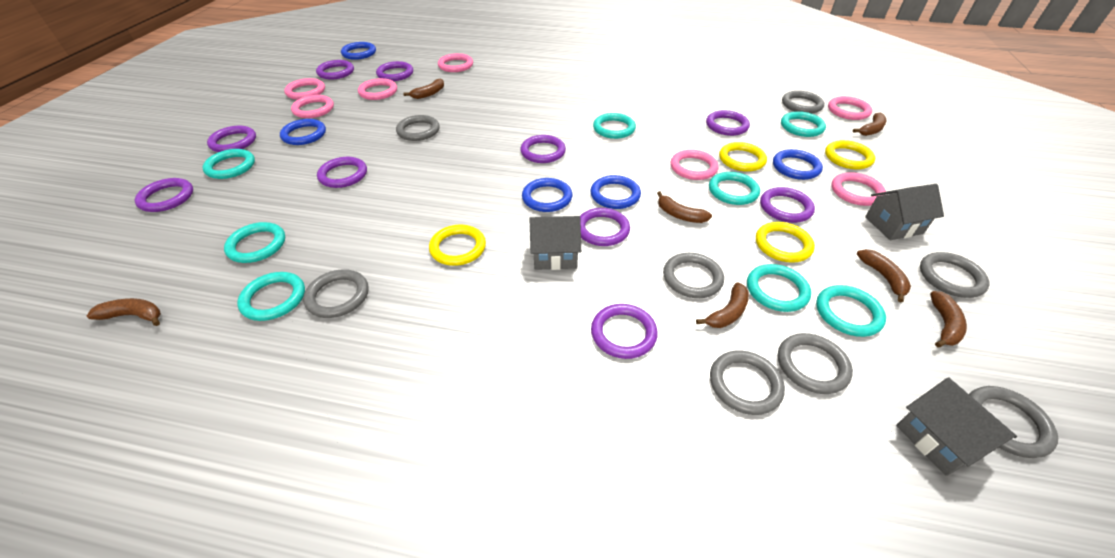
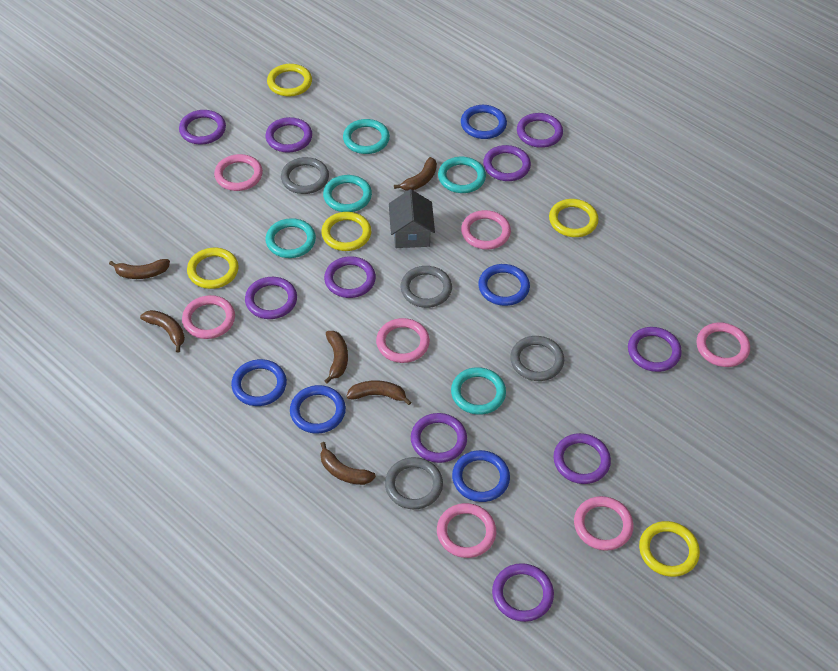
brown banana: 7 -> 6
grey house: 3 -> 1
grey ring: 8 -> 4
turquoise ring: 8 -> 5
yellow ring: 4 -> 5

